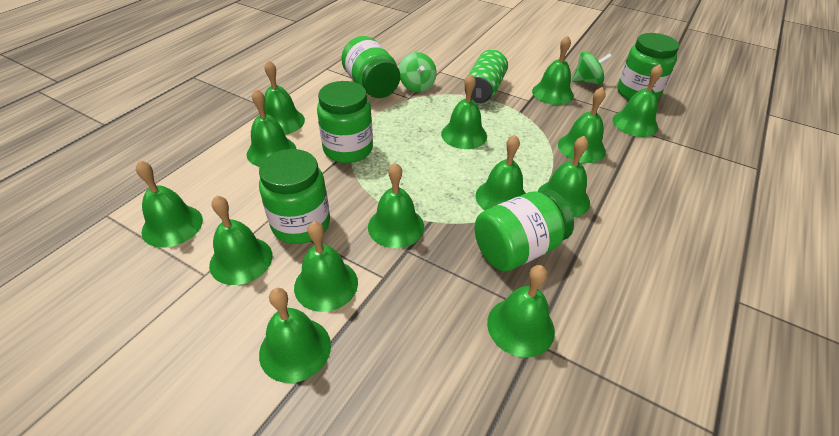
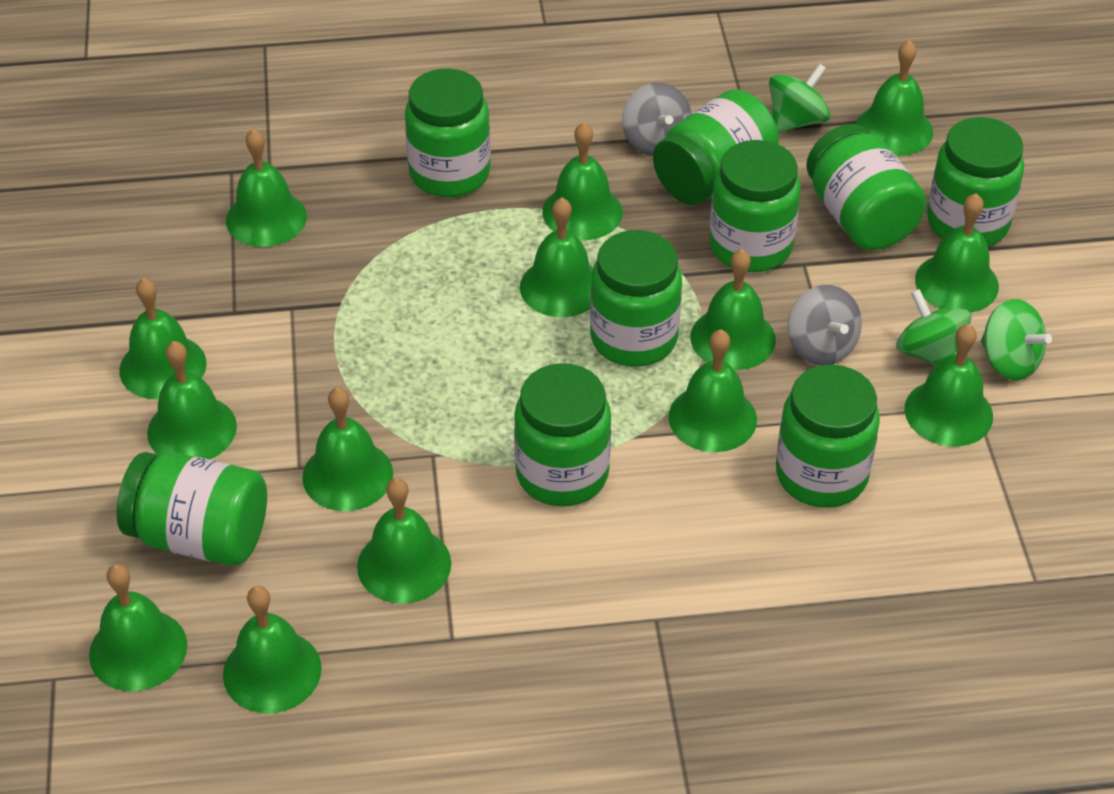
green can: 1 -> 0
green jar: 5 -> 9
green spinning top: 2 -> 3
grey spinning top: 0 -> 2

